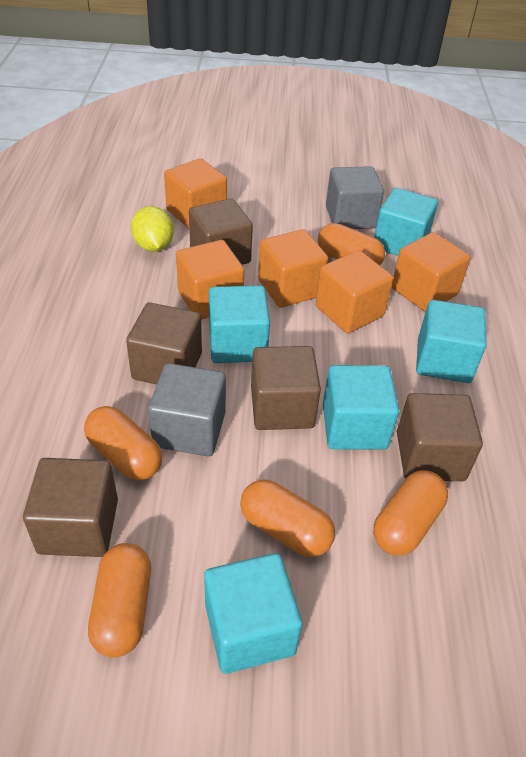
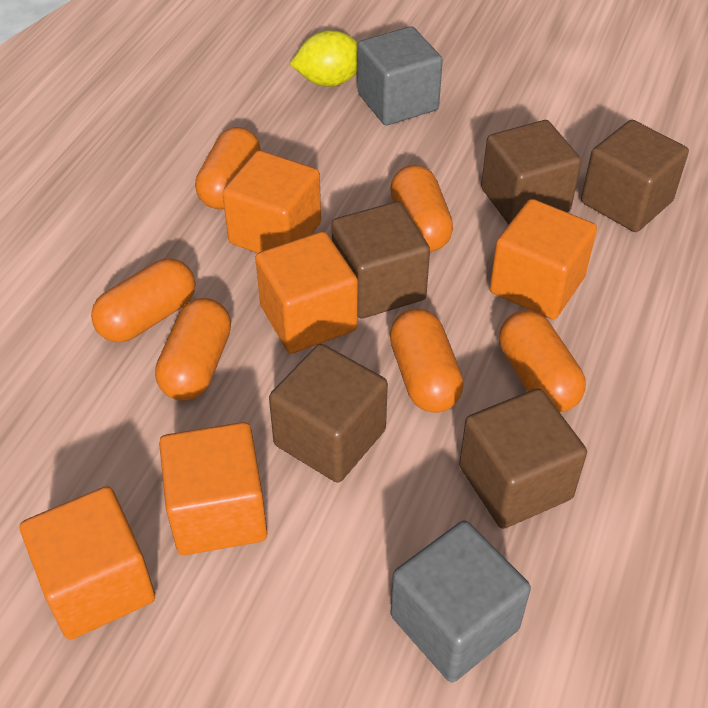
orange capsule: 5 -> 6
turquoise cube: 5 -> 0

